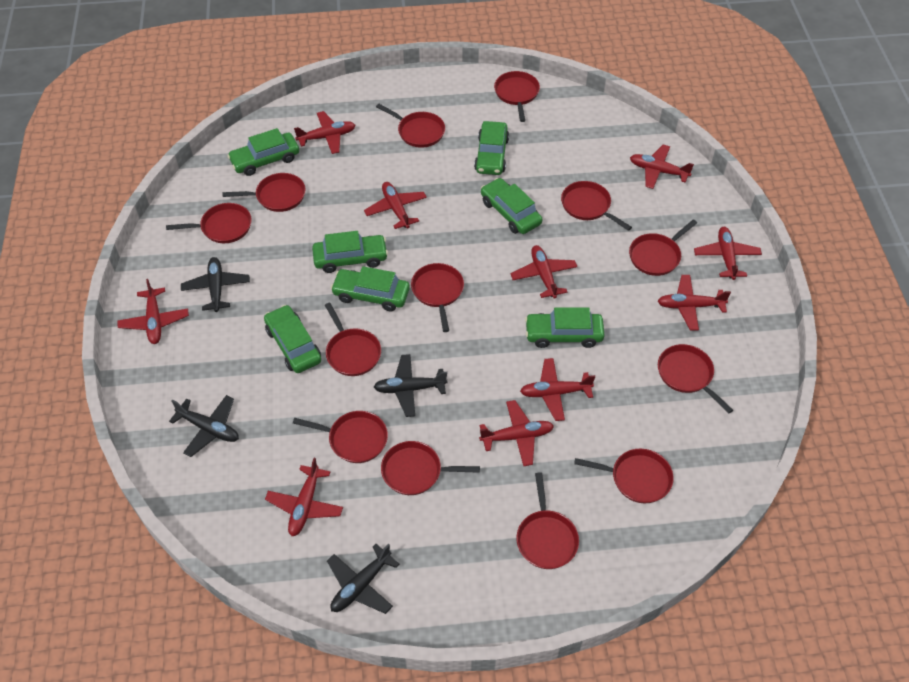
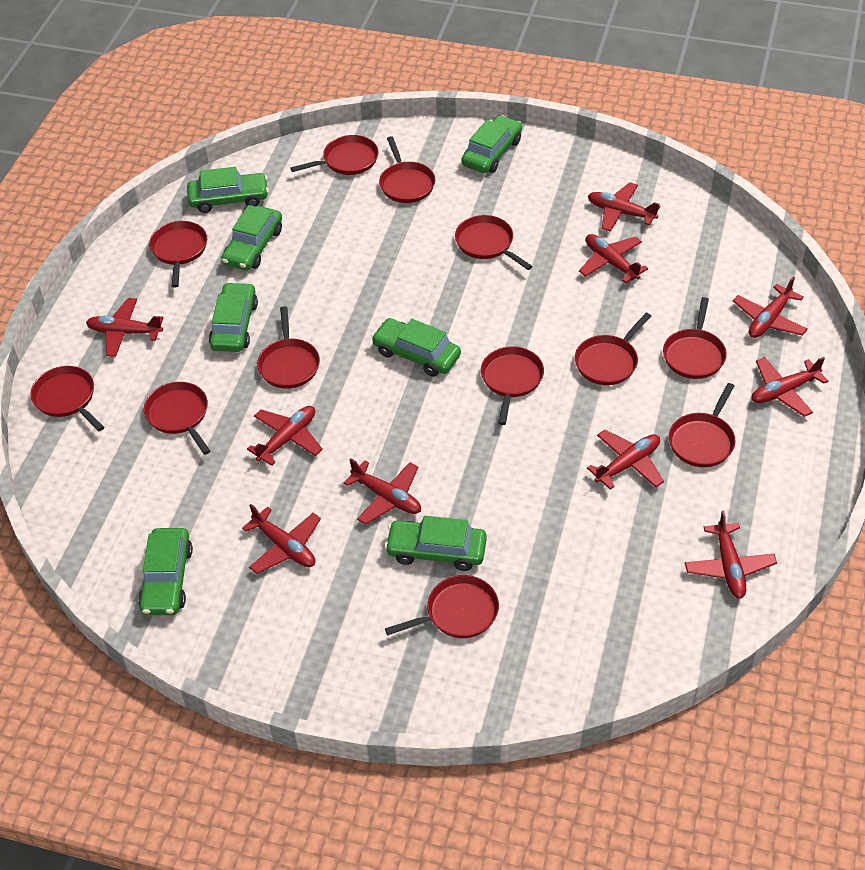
black plane: 4 -> 0
red pan: 13 -> 12

